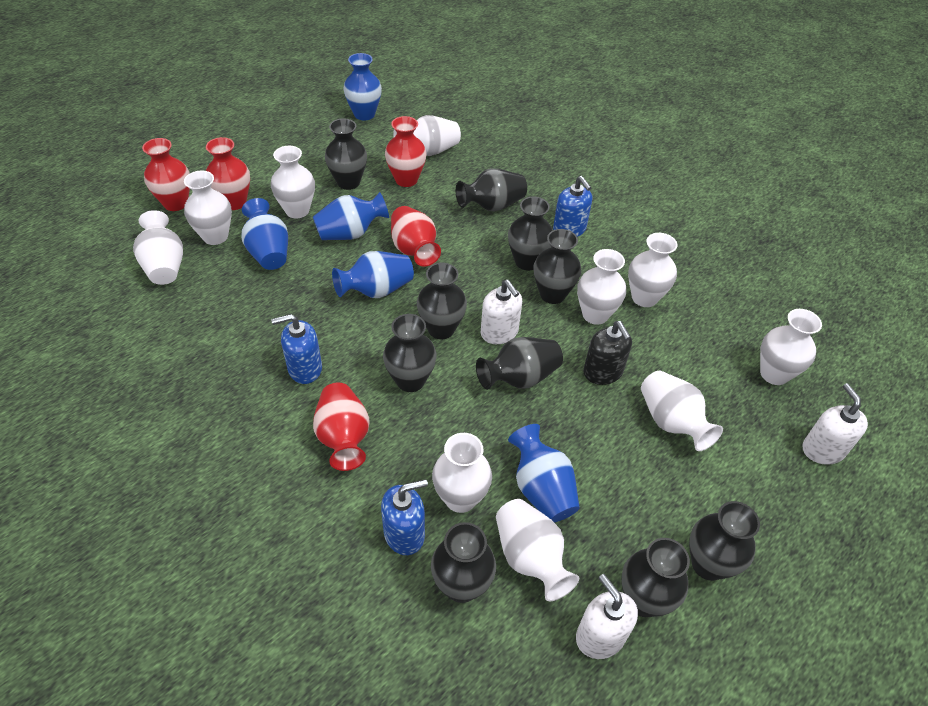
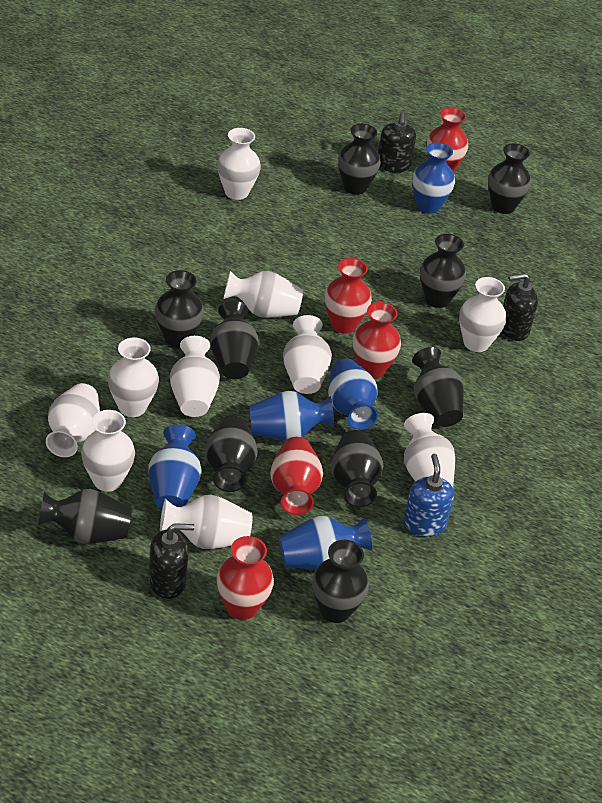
black soap dispenser: 1 -> 3
blue soap dispenser: 3 -> 1
white soap dispenser: 3 -> 0

